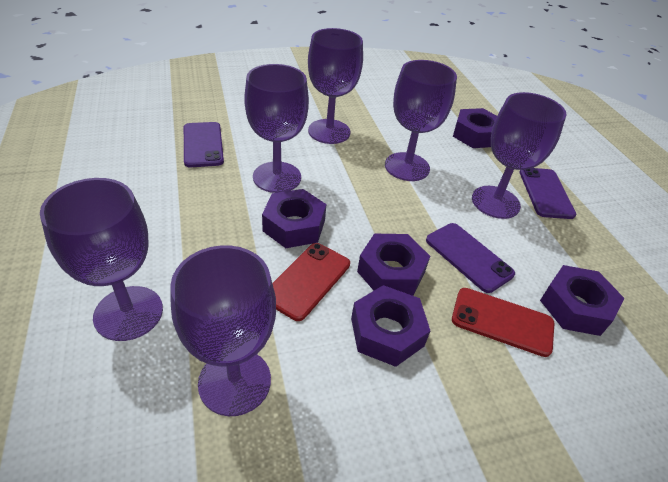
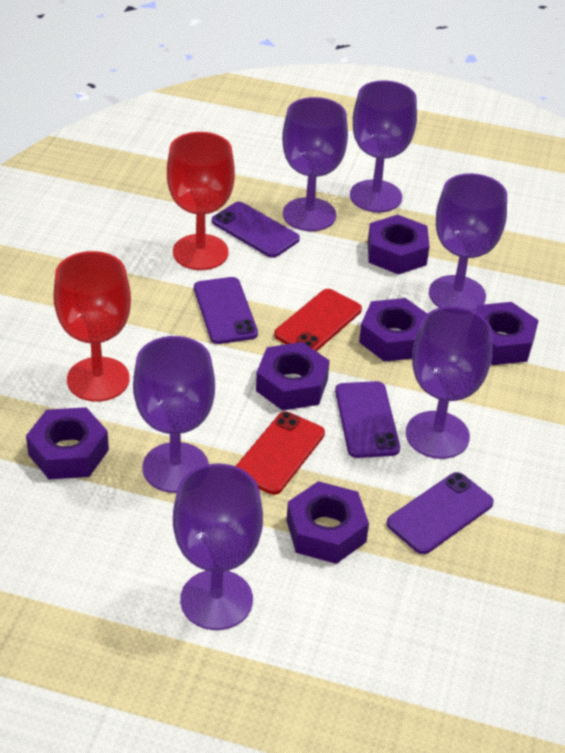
purple nut: 5 -> 6
purple phone: 3 -> 4
red goblet: 0 -> 2

